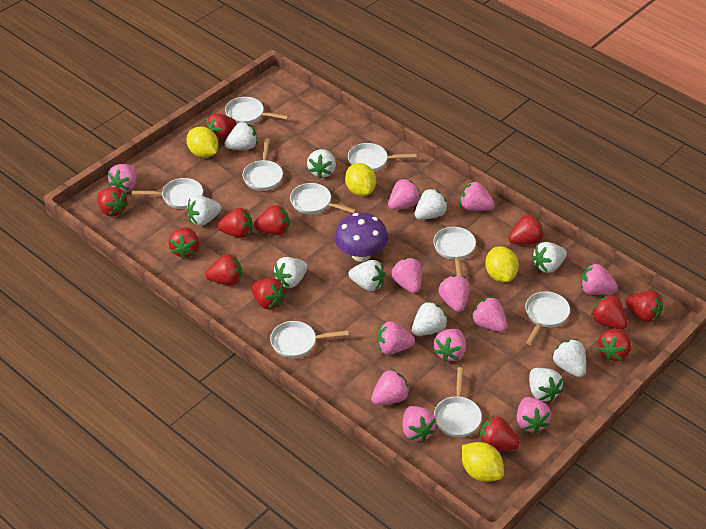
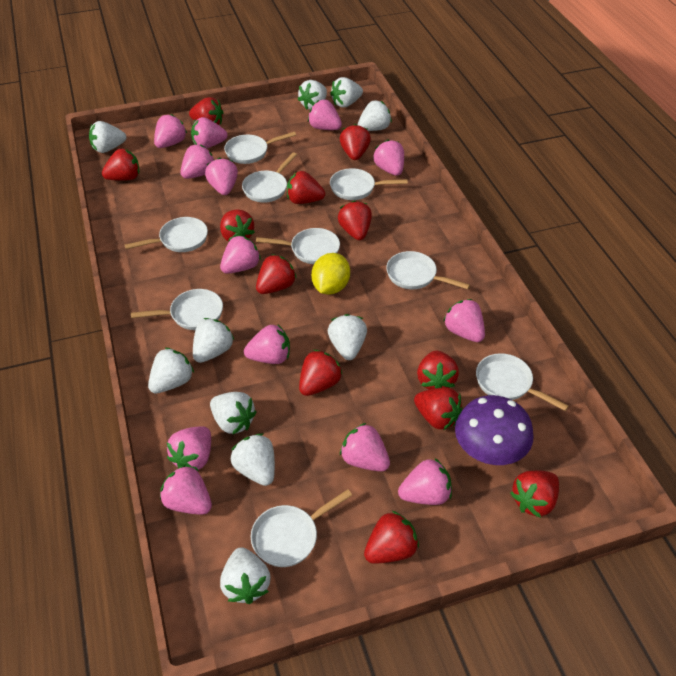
pink strawberry: 12 -> 13
yellow lemon: 4 -> 1

